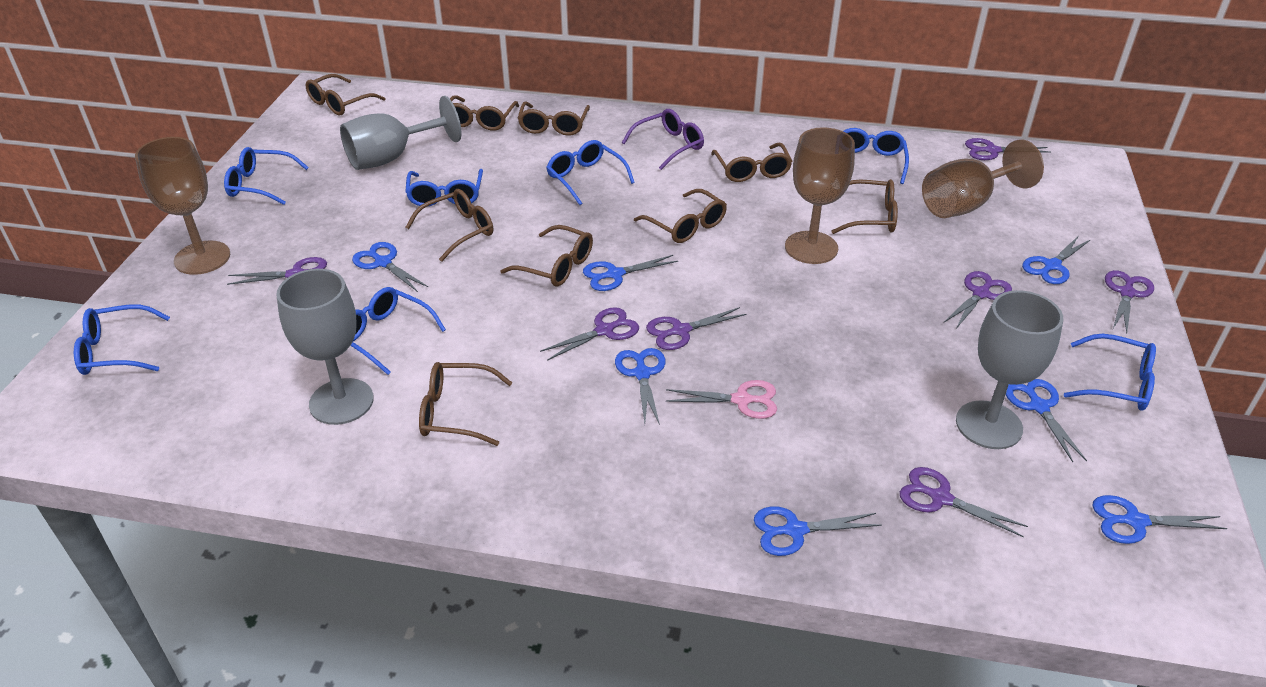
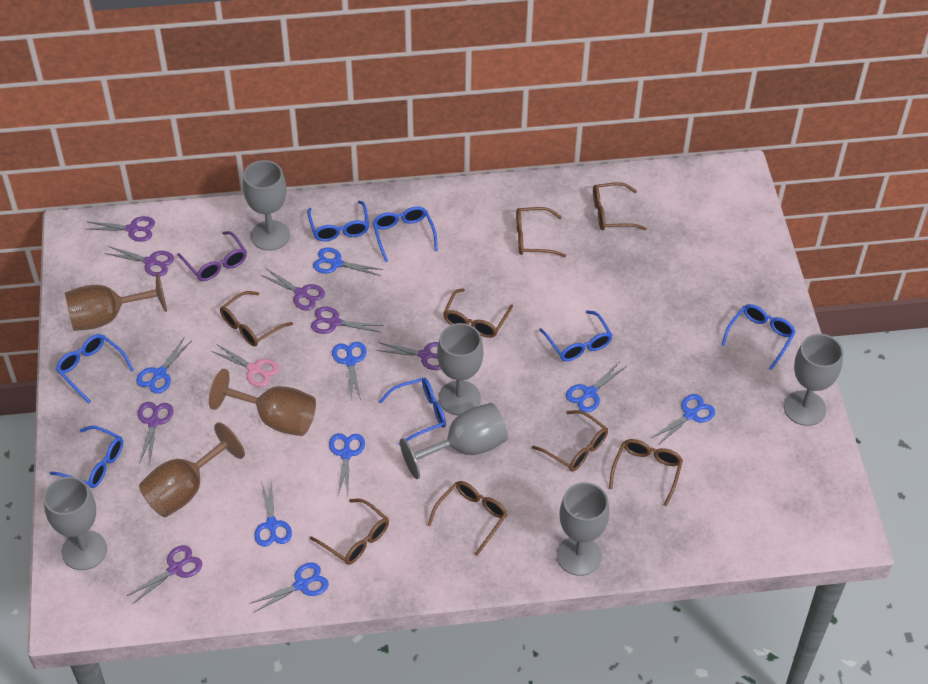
blue scissors: 7 -> 8
brown glasses: 9 -> 8
grey goblet: 3 -> 6

